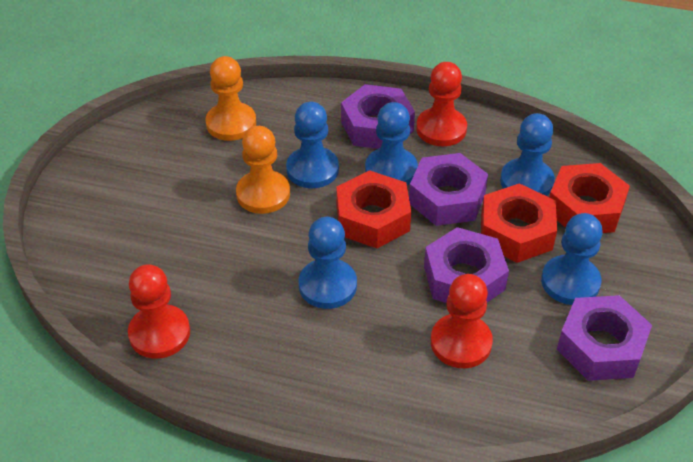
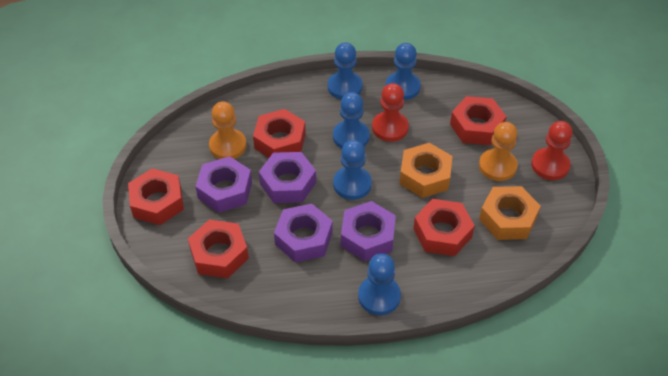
orange nut: 0 -> 2
red nut: 3 -> 5
red pawn: 3 -> 2

